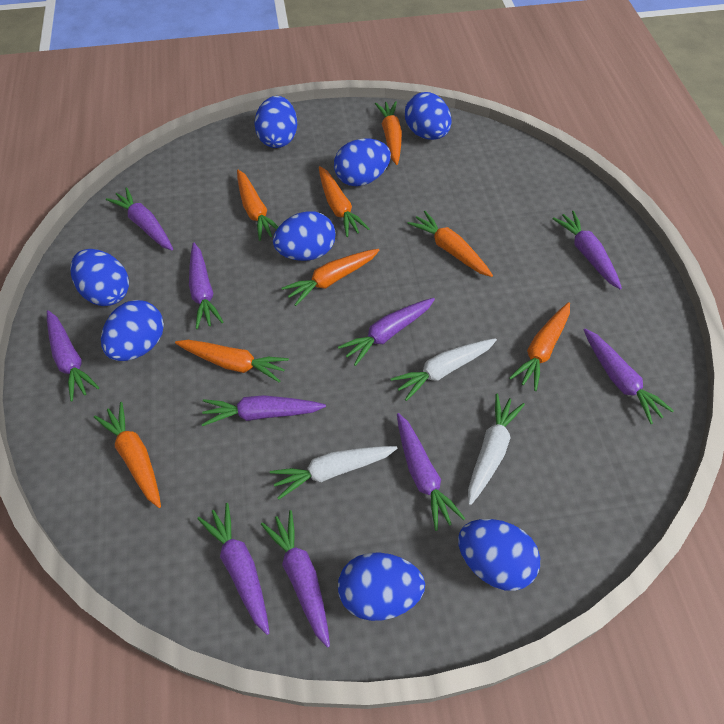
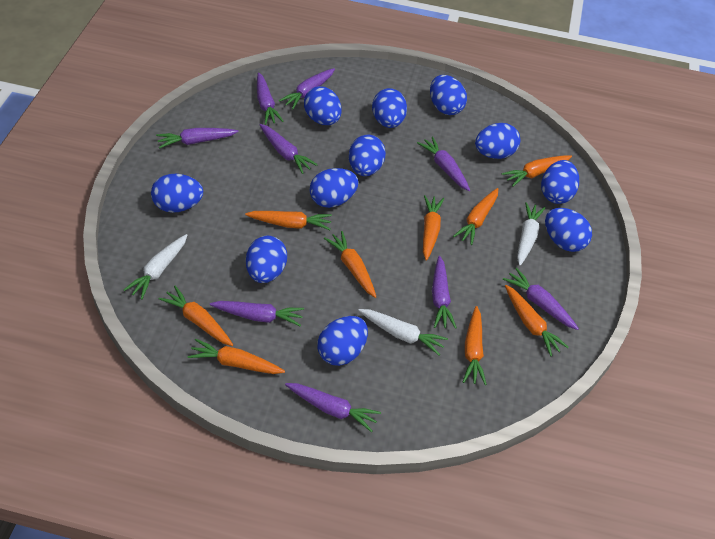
blue egg: 8 -> 11
orange carrot: 8 -> 9
purple carrot: 10 -> 9

